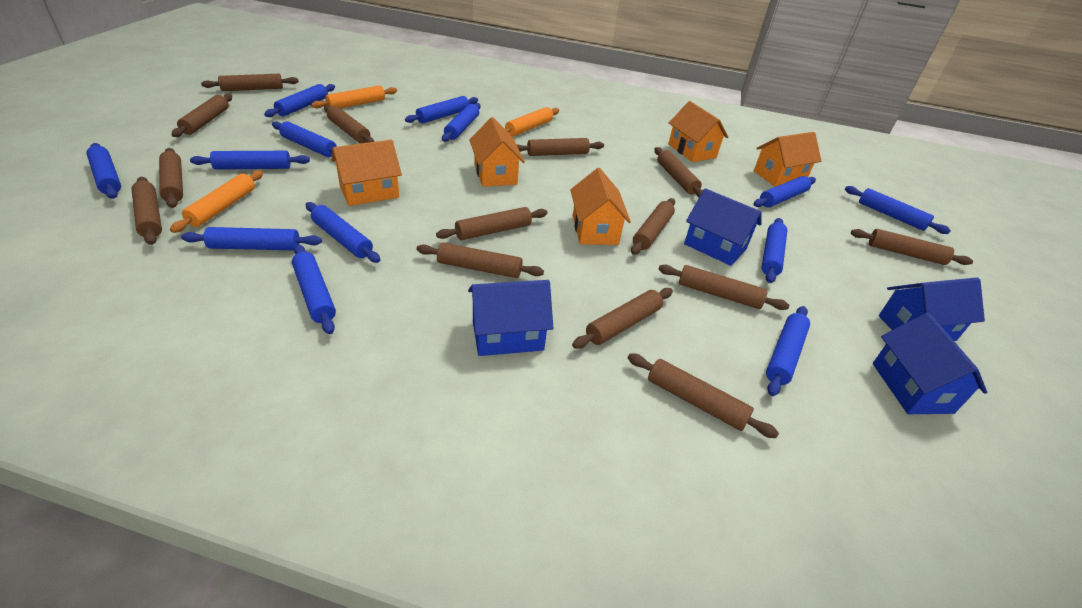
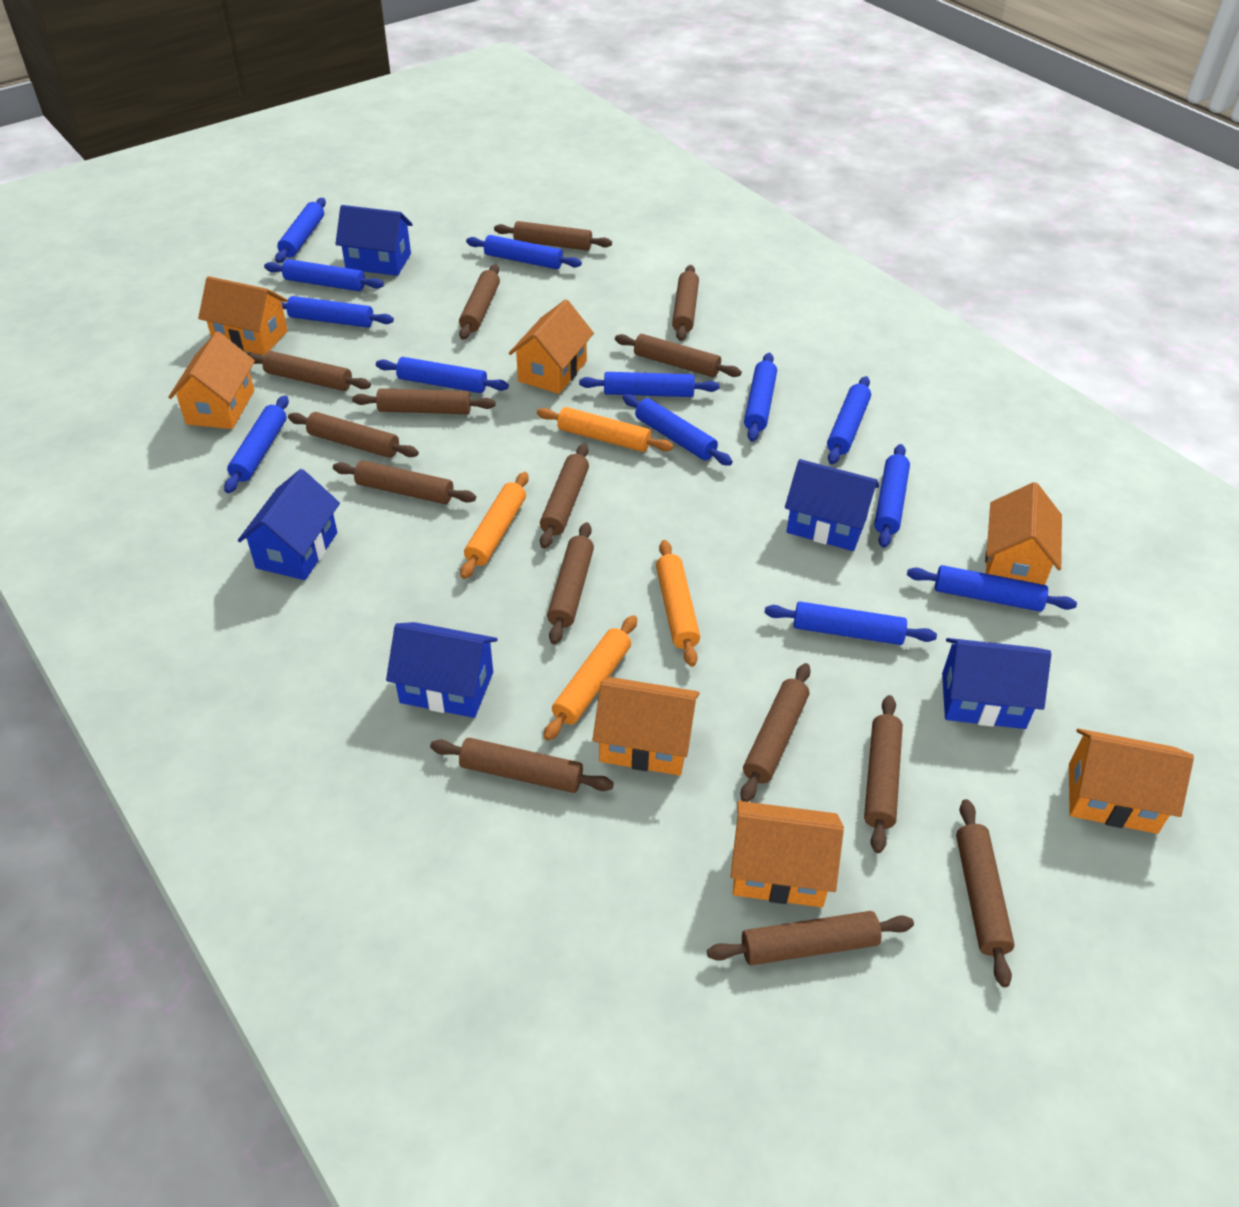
blue house: 4 -> 5
brown rolling pin: 14 -> 15
orange house: 5 -> 7
orange rolling pin: 3 -> 4

